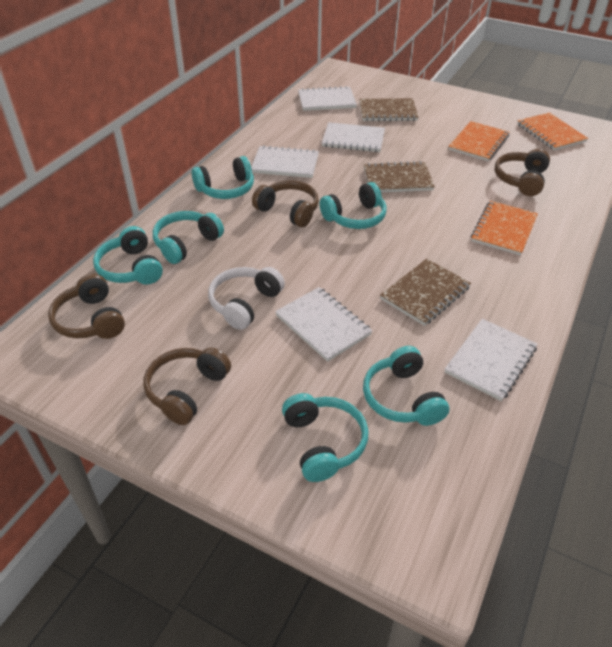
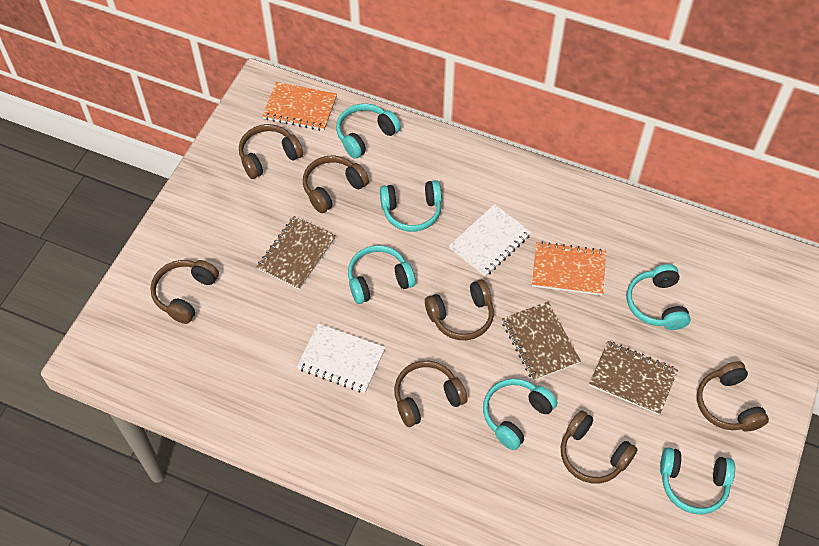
brown headphones: 4 -> 7
orange notebook: 3 -> 2
white headphones: 1 -> 0
white notebook: 5 -> 2

